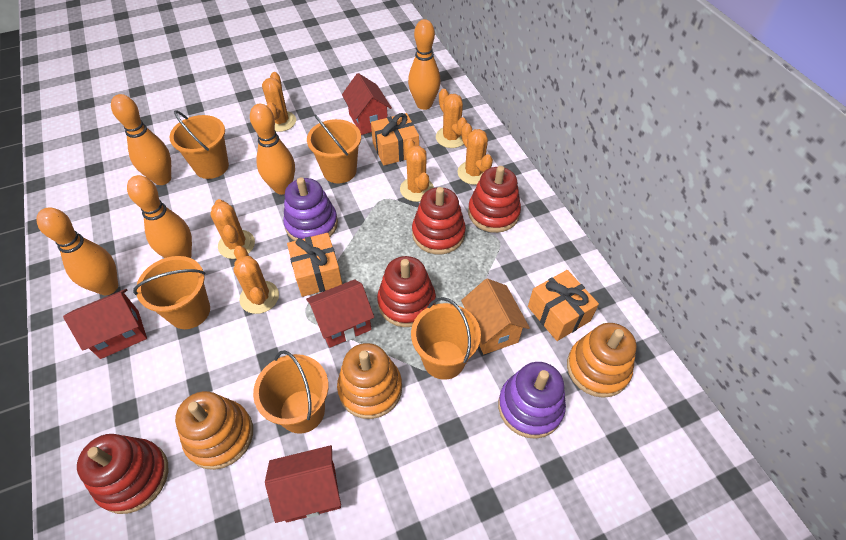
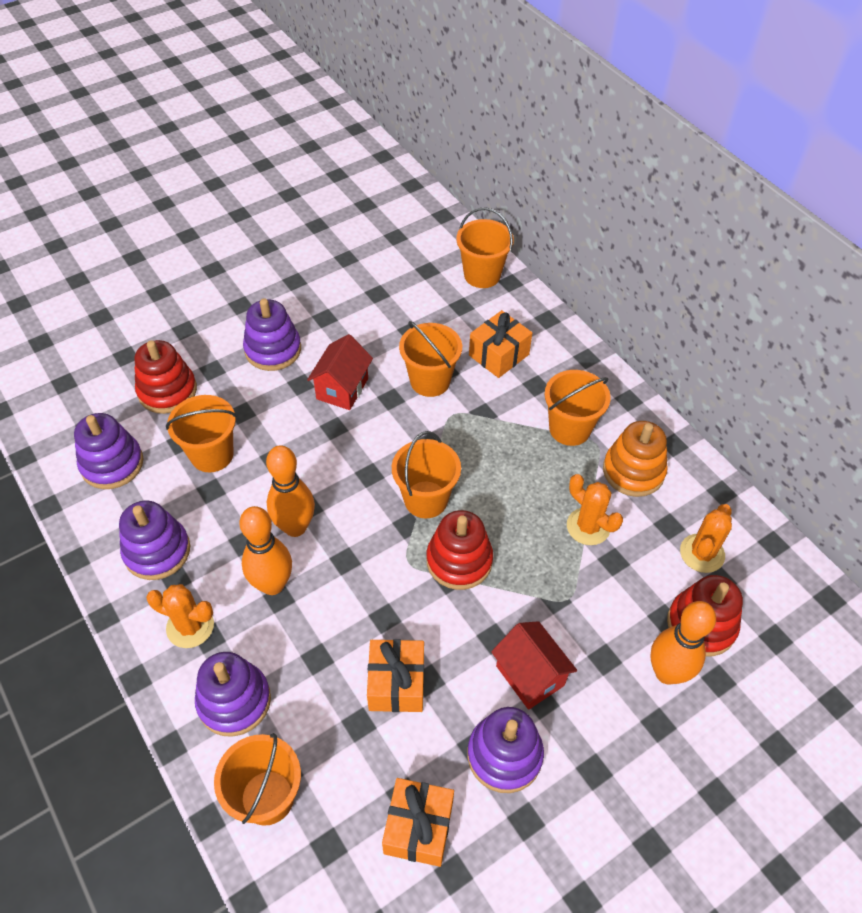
orange bowling pin: 5 -> 3
orange bucket: 5 -> 6
orange cactus: 6 -> 3
orange house: 1 -> 0
orange stacking toy: 3 -> 1
purple stacking toy: 2 -> 5
red house: 4 -> 2
red stacking toy: 4 -> 3

